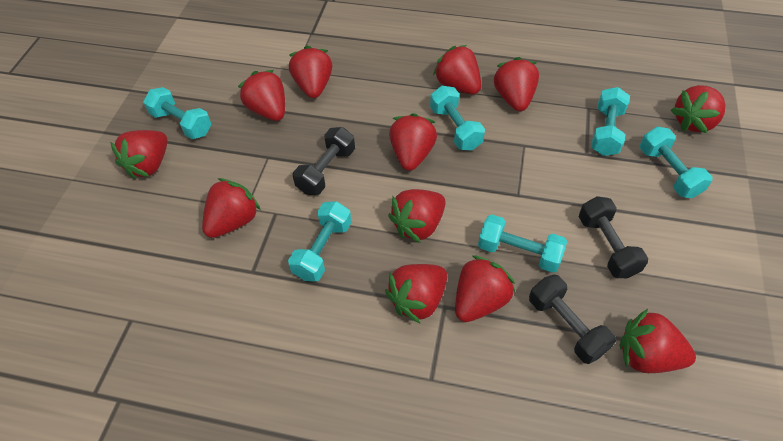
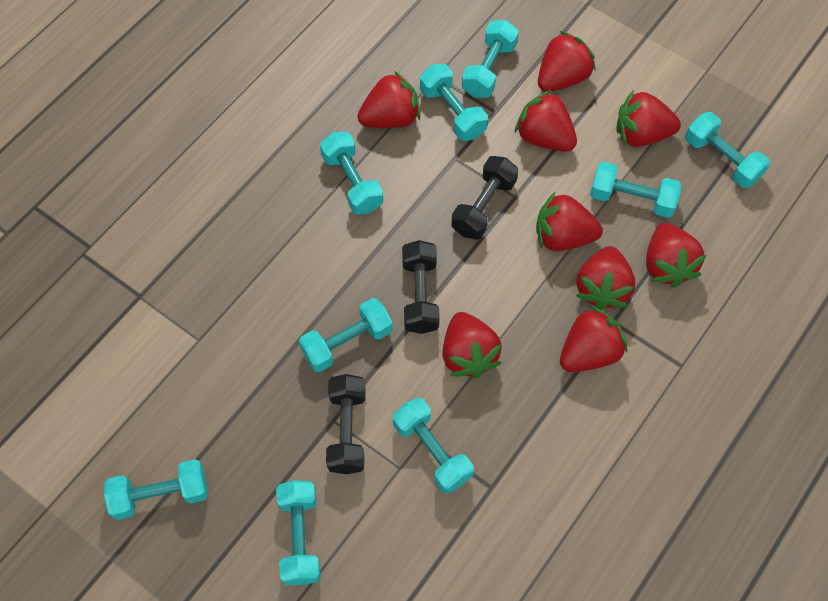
red strawberry: 12 -> 9
turquoise dumbbell: 6 -> 9

